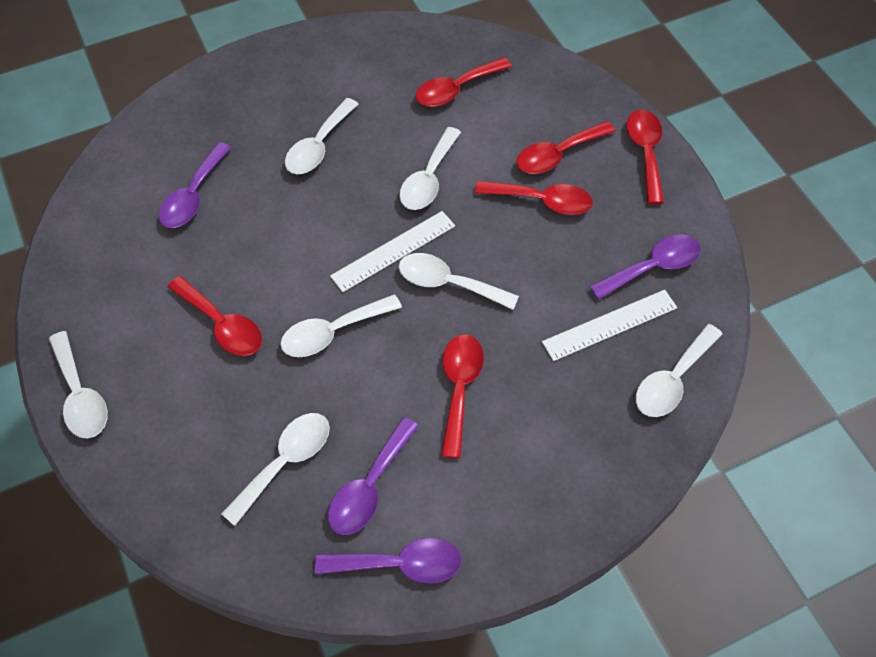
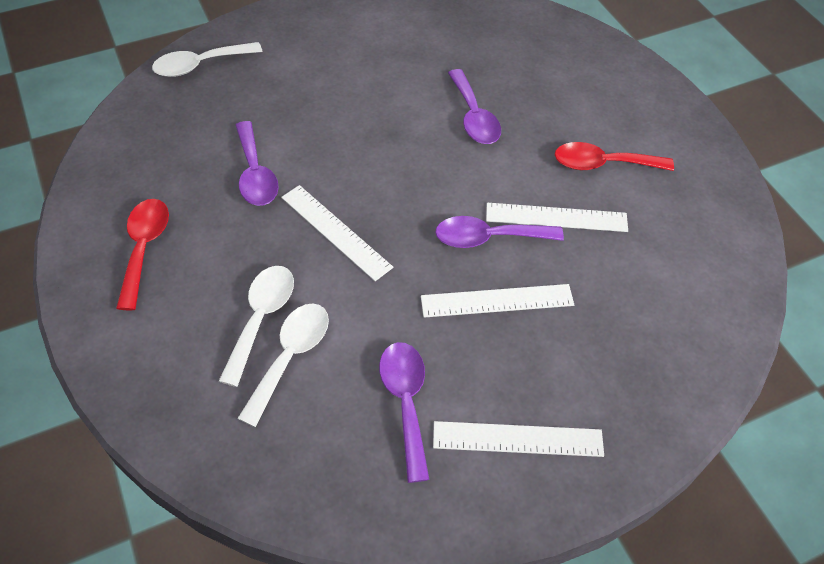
red spoon: 6 -> 2
white ruler: 2 -> 4
white spoon: 7 -> 3

